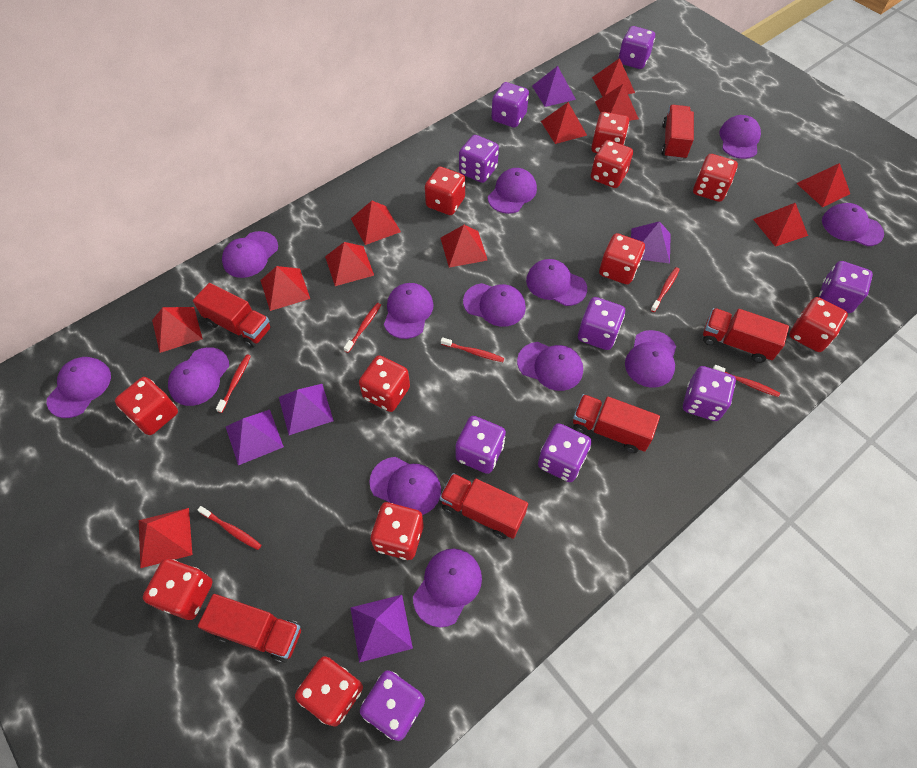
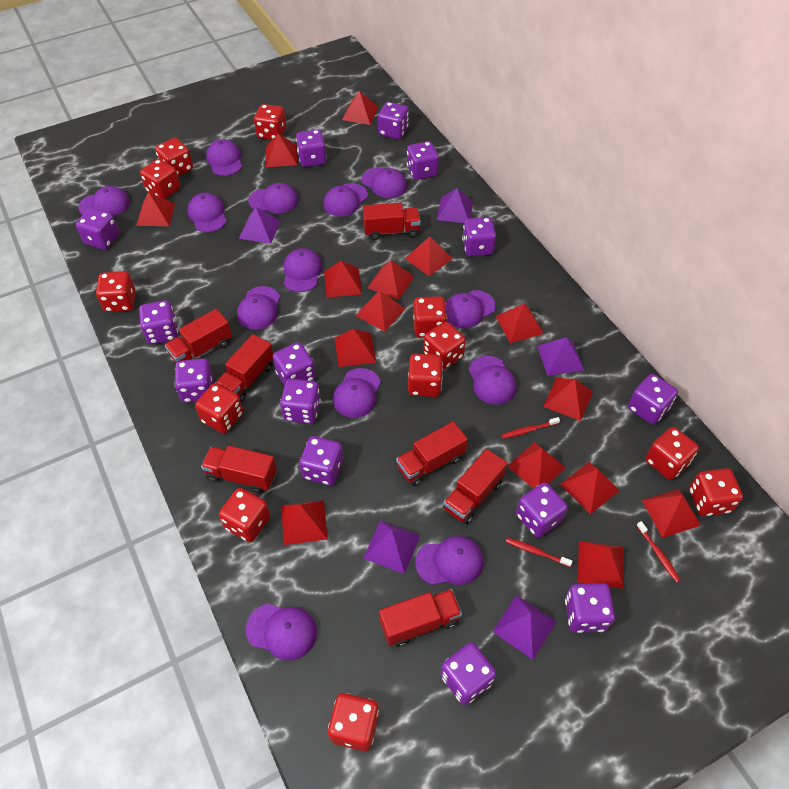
purple dice: 9 -> 14
red dice: 11 -> 12
red pyramid: 11 -> 15
red toothbrush: 6 -> 3
red truck: 6 -> 7

